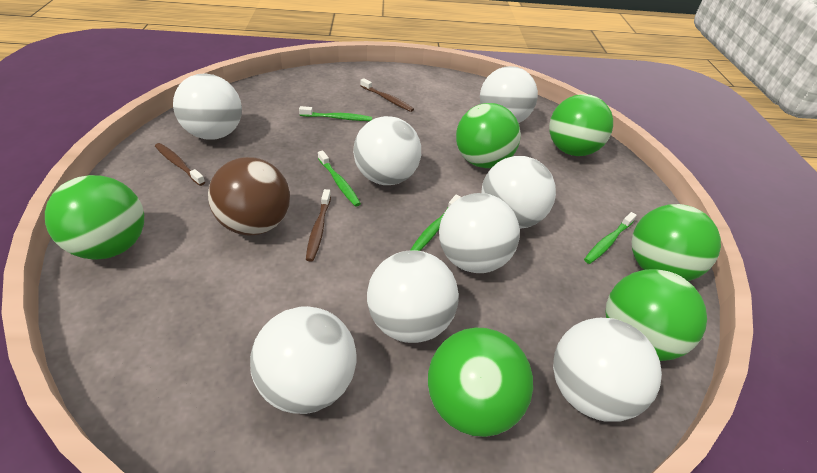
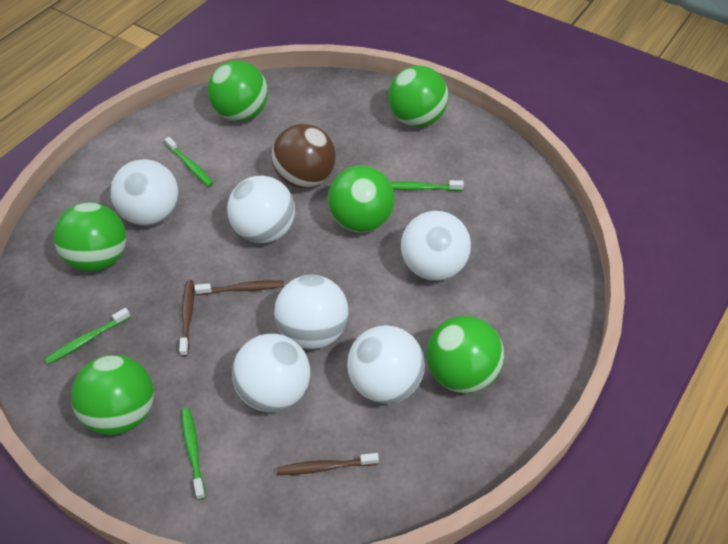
white ball: 8 -> 6

